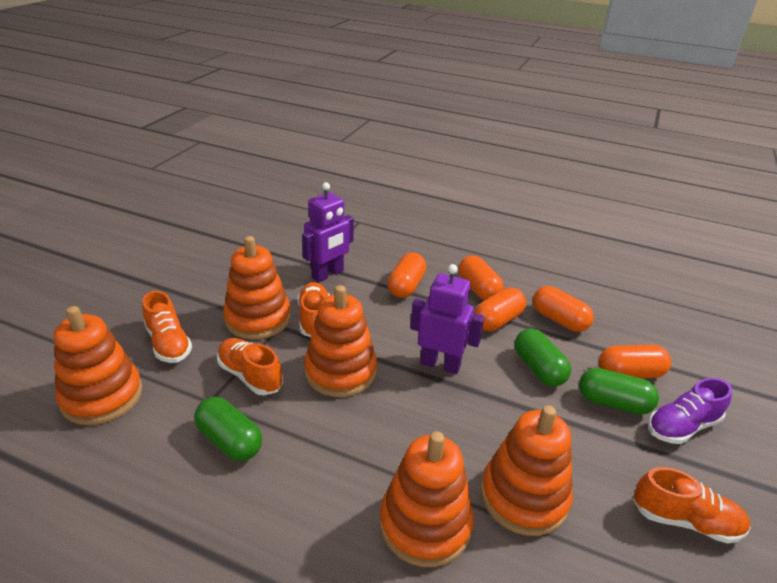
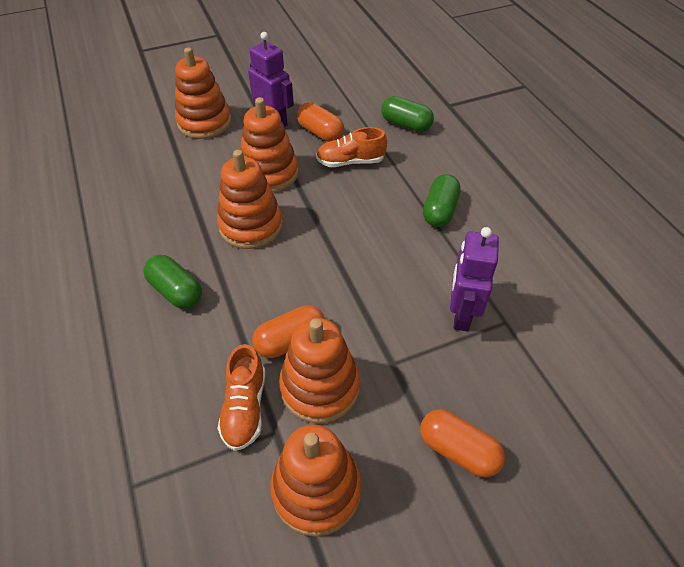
orange capsule: 5 -> 3
orange shoe: 4 -> 2
purple shoe: 1 -> 0

